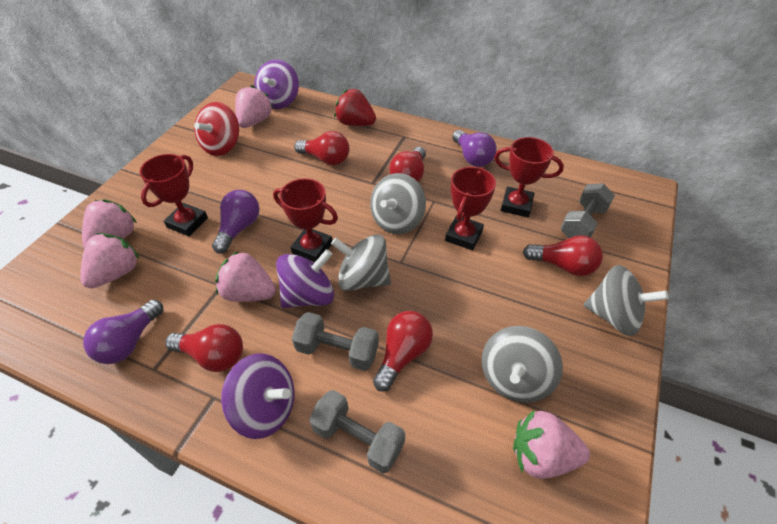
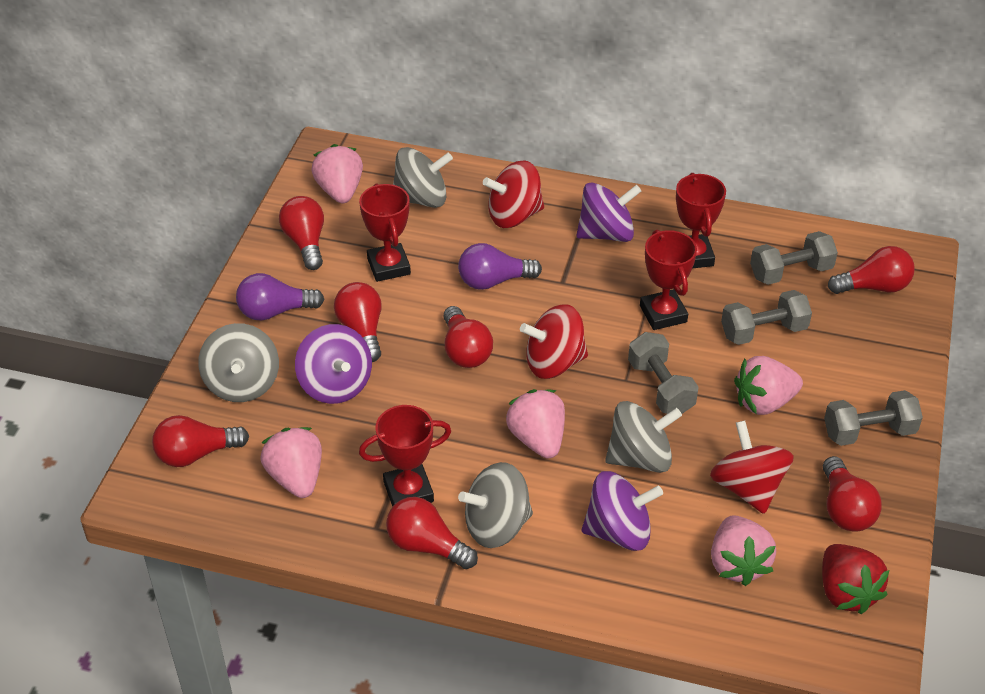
grey dumbbell: 3 -> 4
purple light bulb: 3 -> 2
red light bulb: 5 -> 7
red spinning top: 1 -> 3

